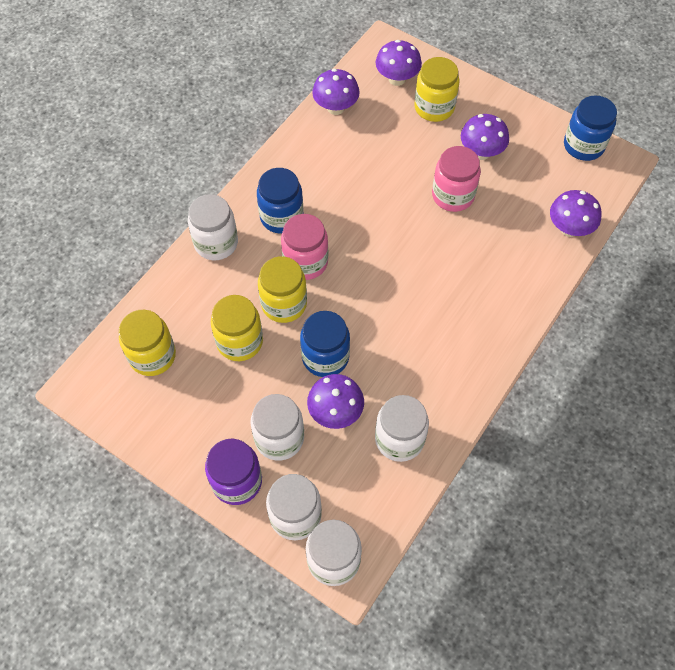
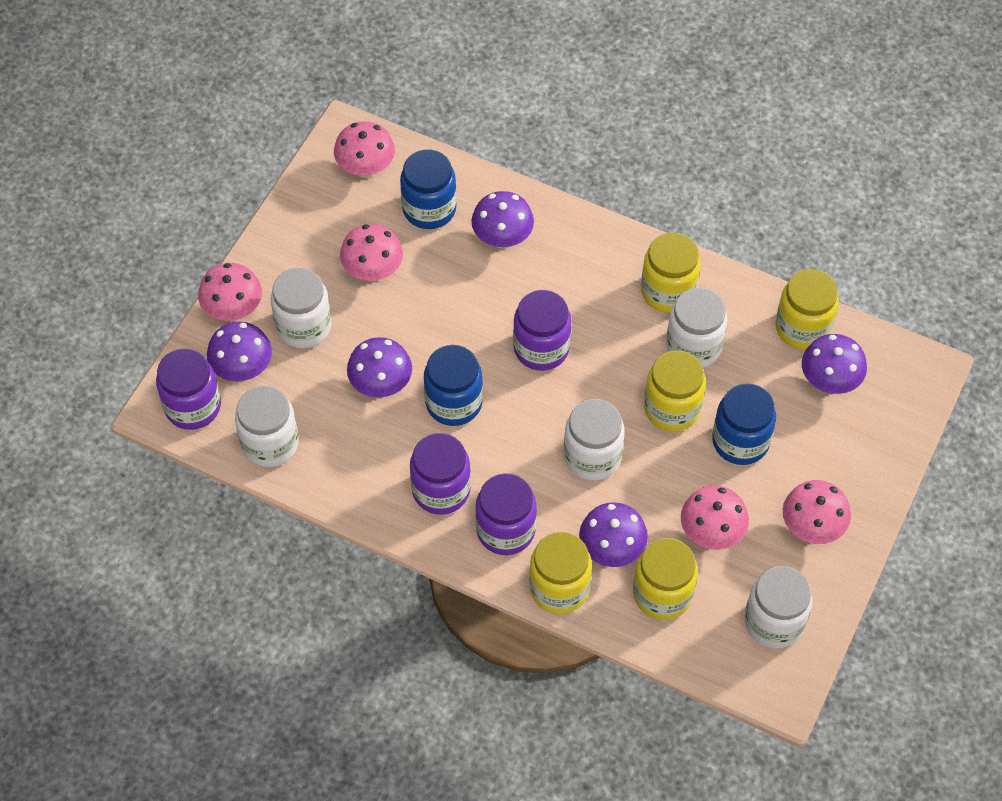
pink jar: 2 -> 0
pink mushroom: 0 -> 5
purple jar: 1 -> 4
yellow jar: 4 -> 5

